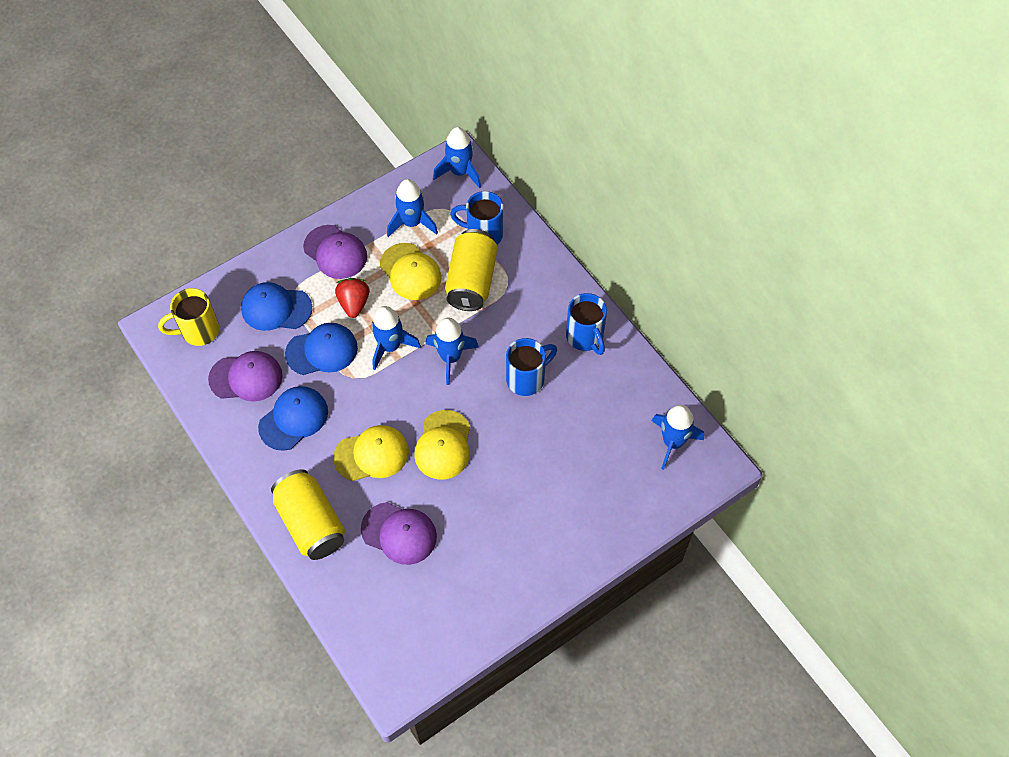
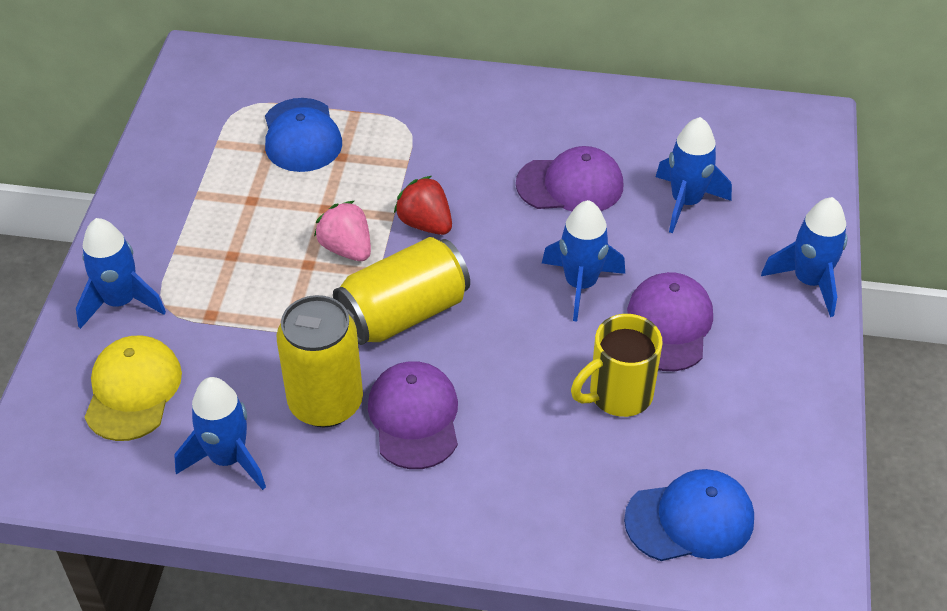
blue cap: 3 -> 2
blue mug: 3 -> 0
pink strawberry: 0 -> 1
yellow cap: 3 -> 1

